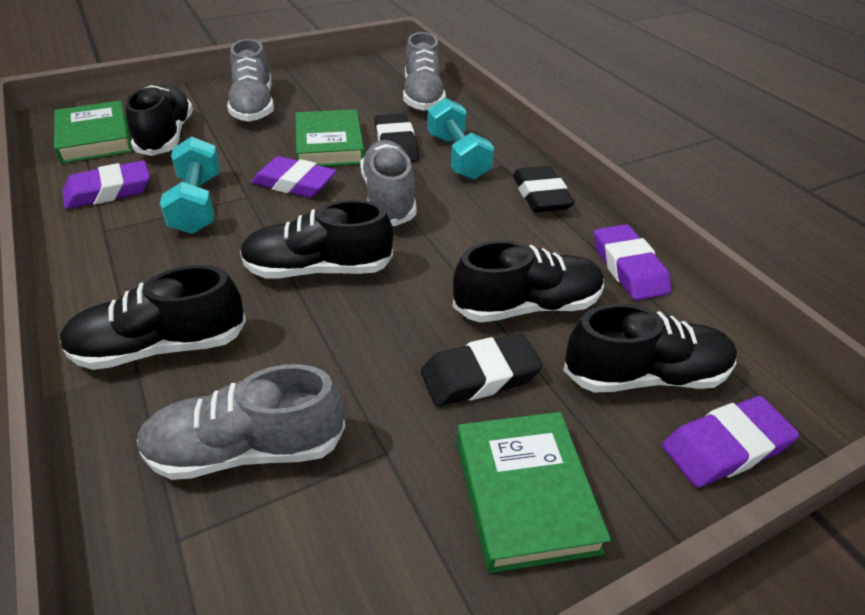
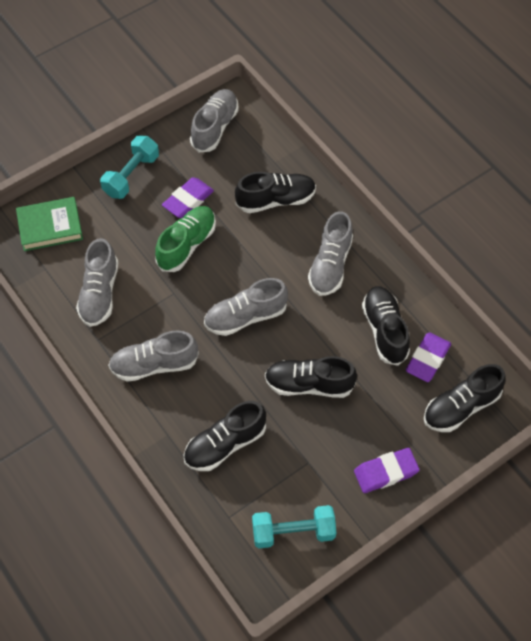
black eraser: 3 -> 0
green book: 3 -> 1
green shoe: 0 -> 1
grey shoe: 4 -> 5
purple eraser: 4 -> 3

